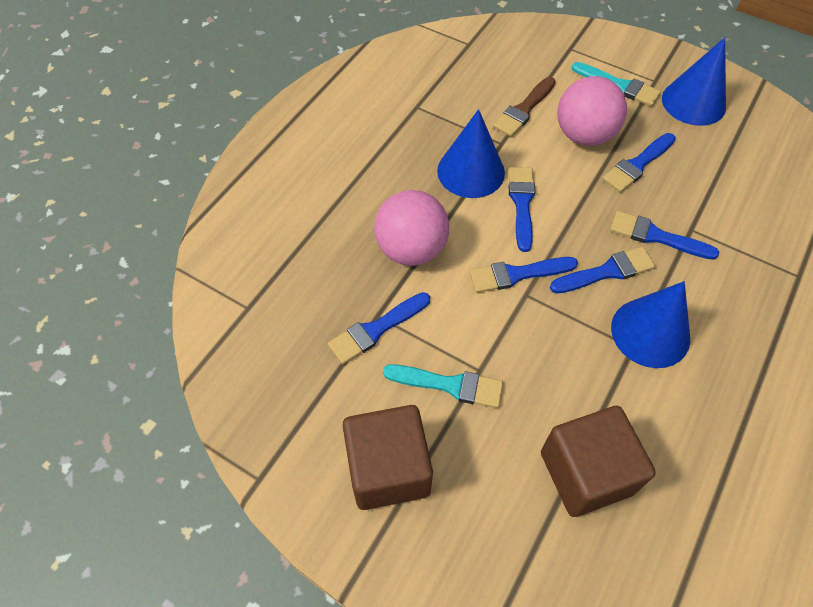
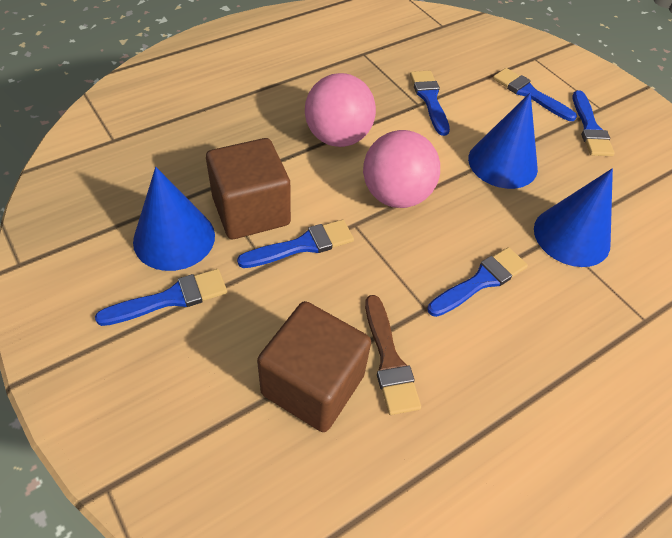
turquoise brush: 2 -> 0

